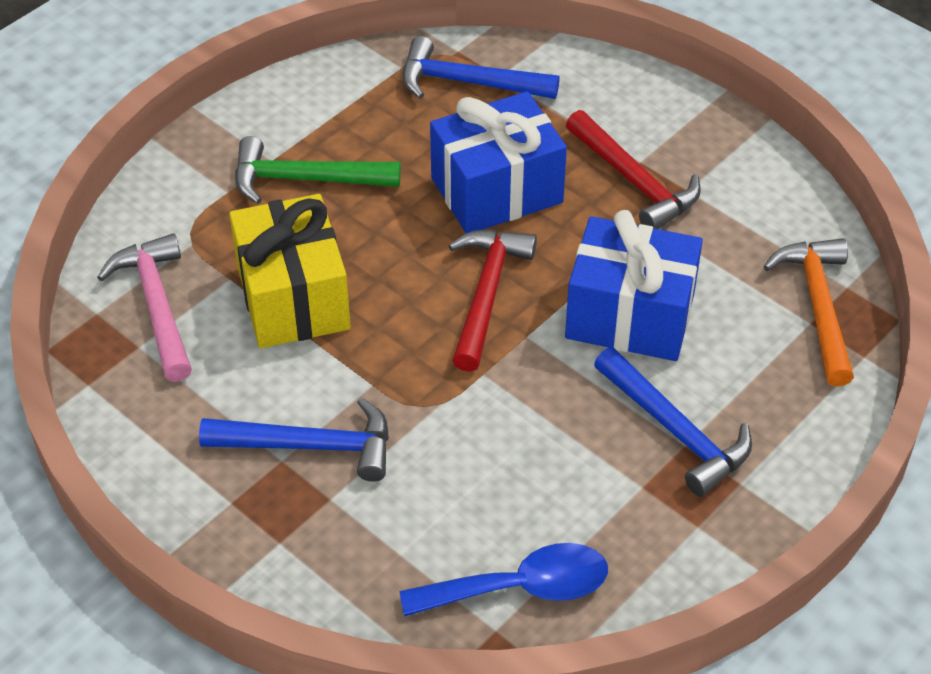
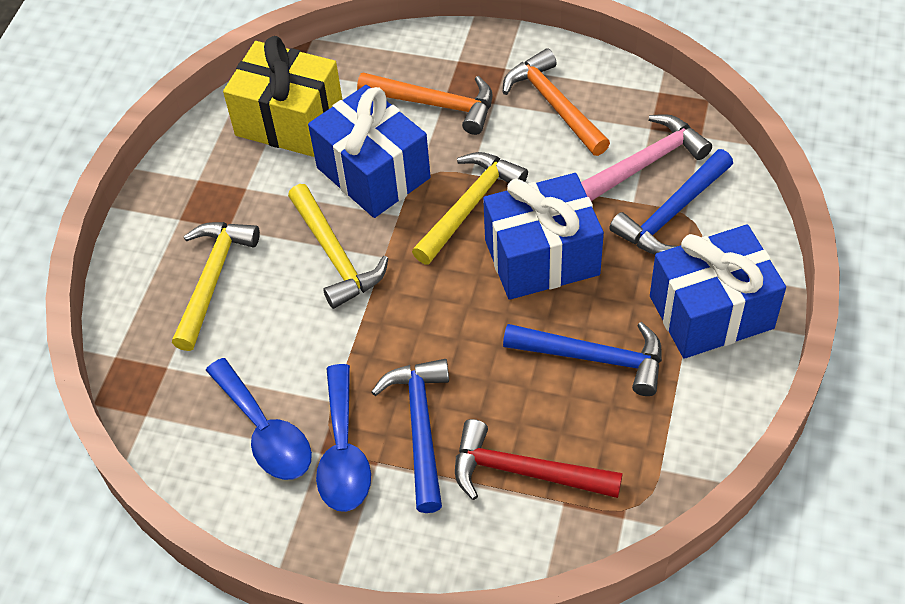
blue gift: 2 -> 3
blue spoon: 1 -> 2
green hammer: 1 -> 0
orange hammer: 1 -> 2
red hammer: 2 -> 1
yellow hammer: 0 -> 3

